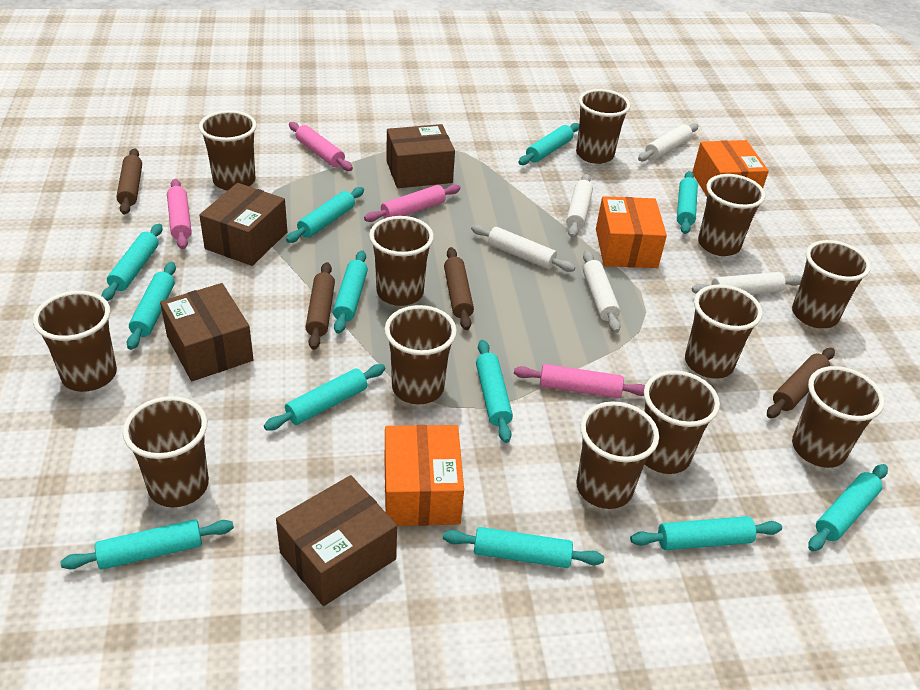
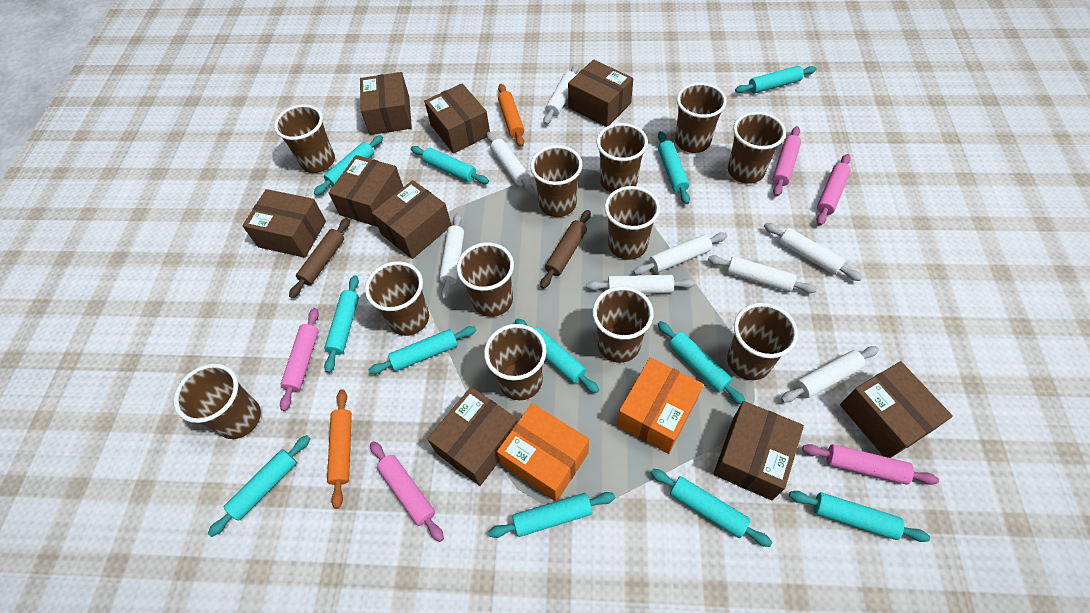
brown box: 4 -> 9
brown rolling pin: 4 -> 2
orange box: 3 -> 2
orange rolling pin: 0 -> 2
pink rolling pin: 4 -> 5
white rolling pin: 5 -> 8

